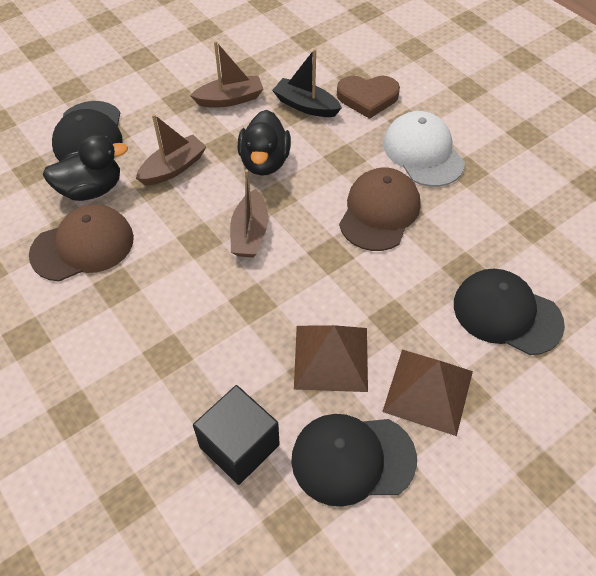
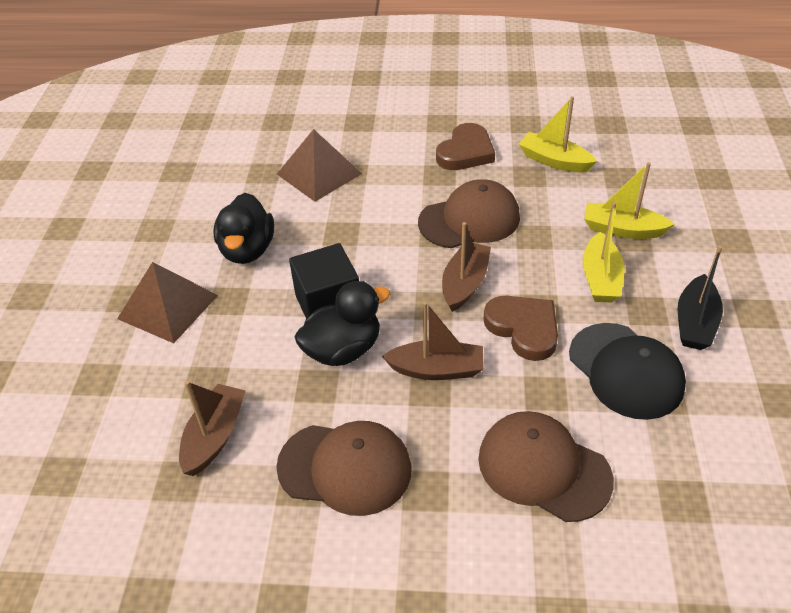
black cap: 3 -> 1
brown cap: 2 -> 3
brown heart: 1 -> 2
white cap: 1 -> 0
yellow boat: 0 -> 3

